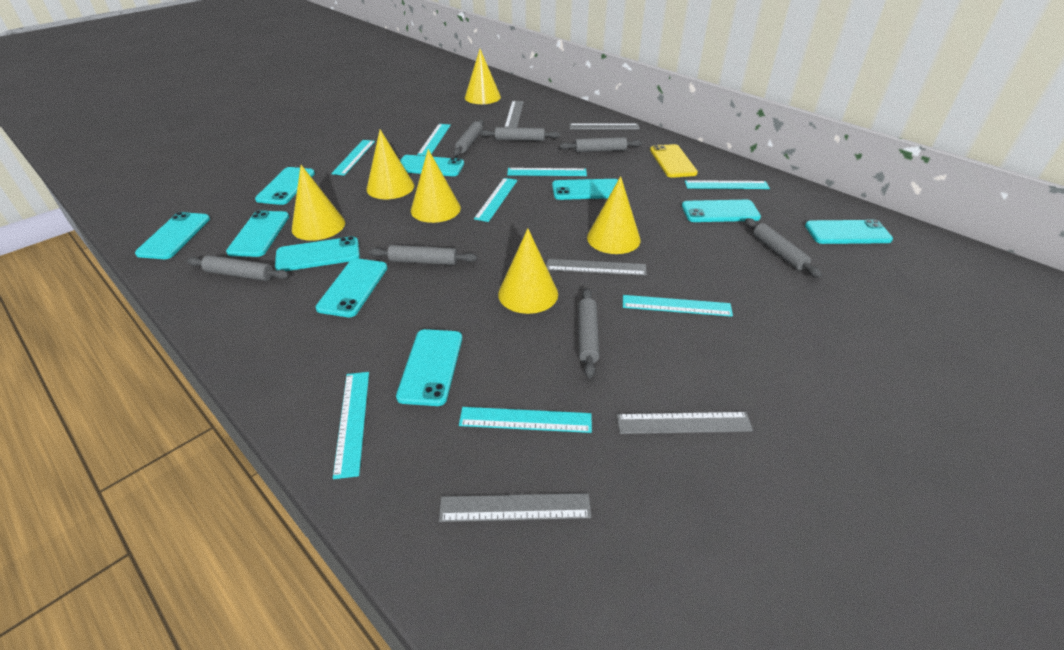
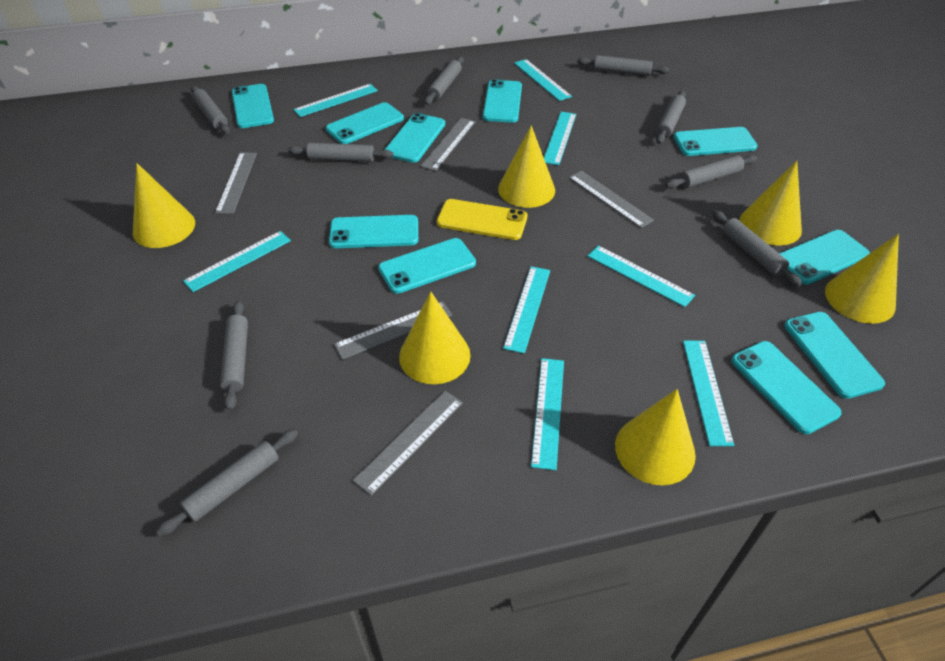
grey rolling pin: 7 -> 9

